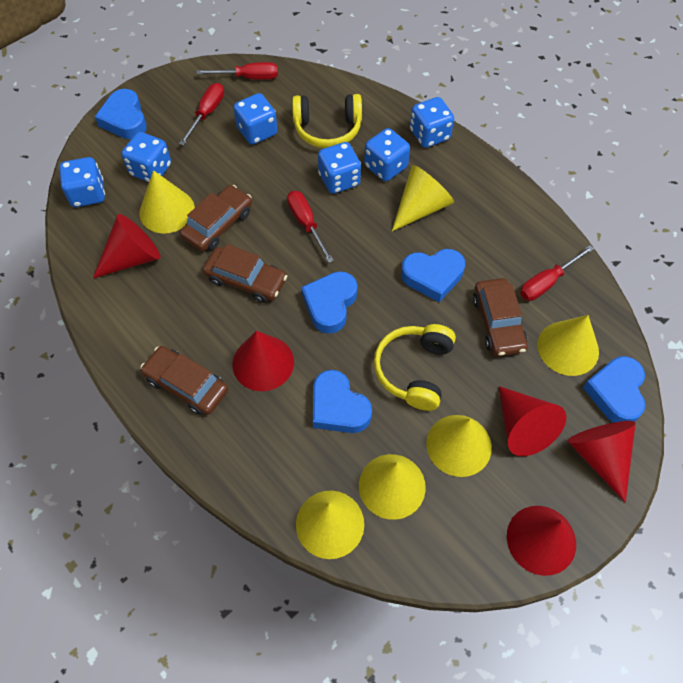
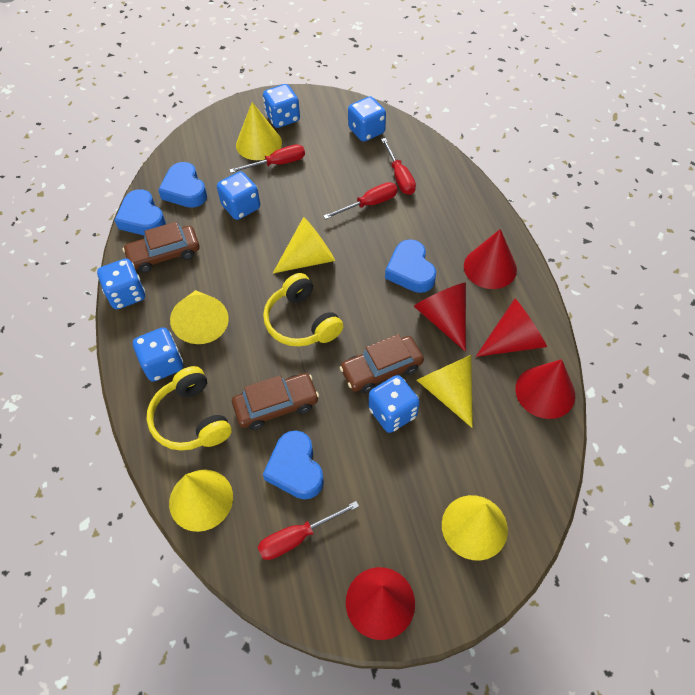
blue heart: 5 -> 4
brown car: 4 -> 3

